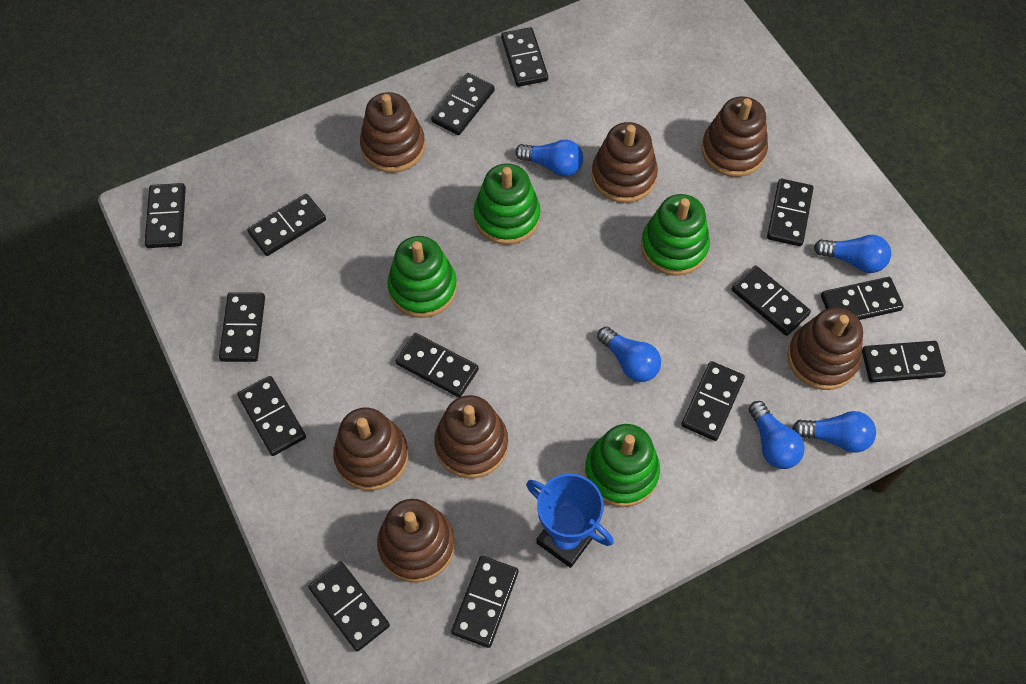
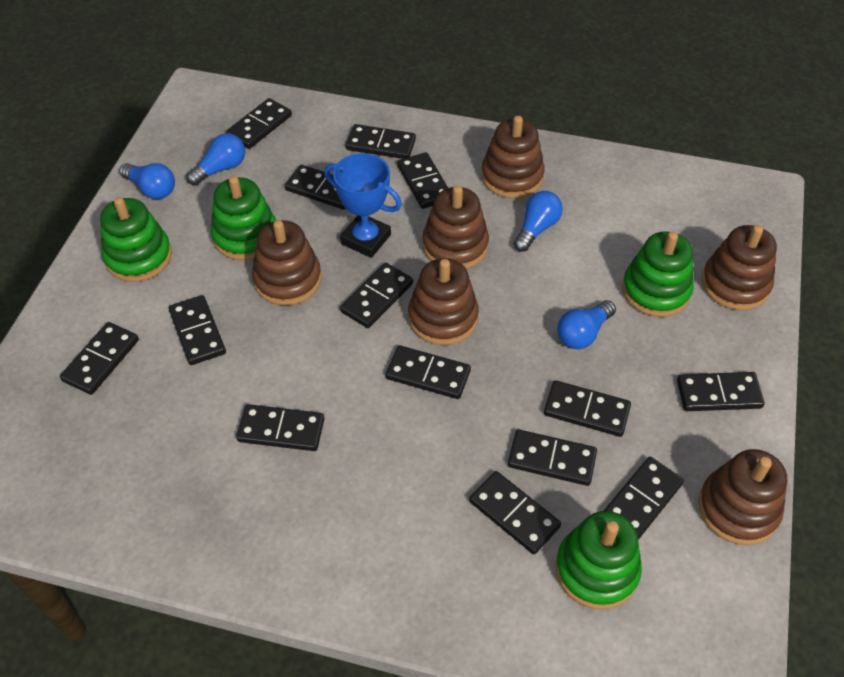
blue light bulb: 5 -> 4
brown stacking toy: 7 -> 6

